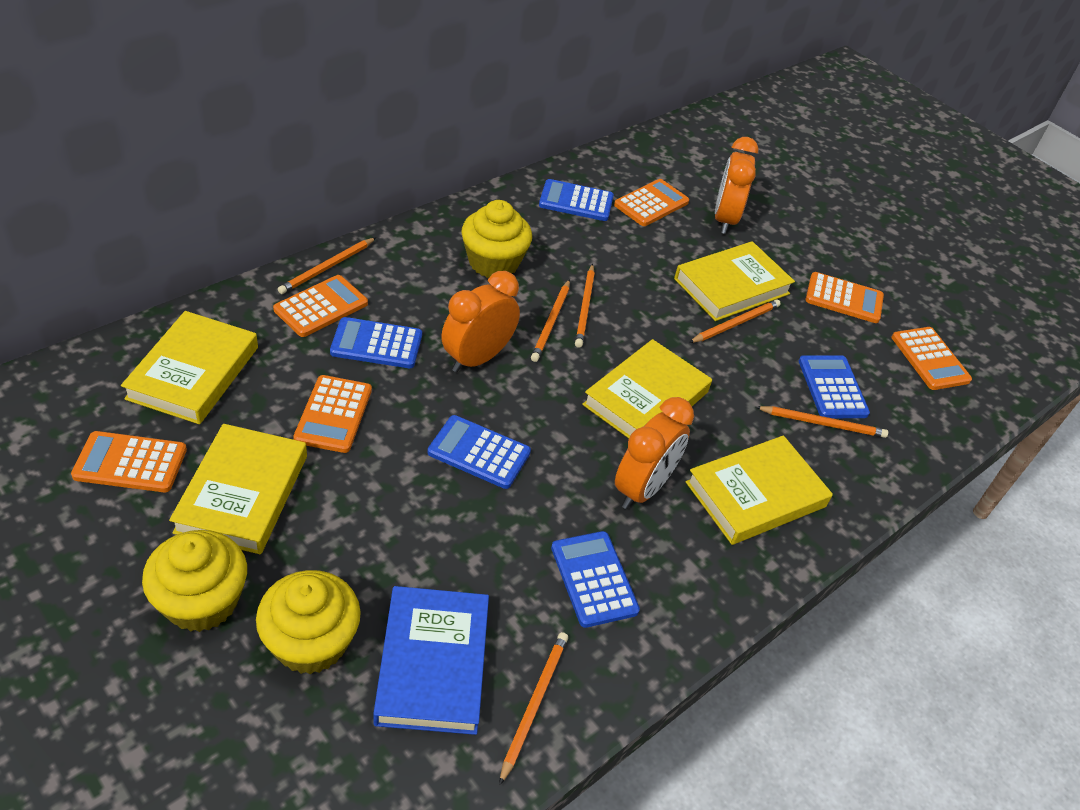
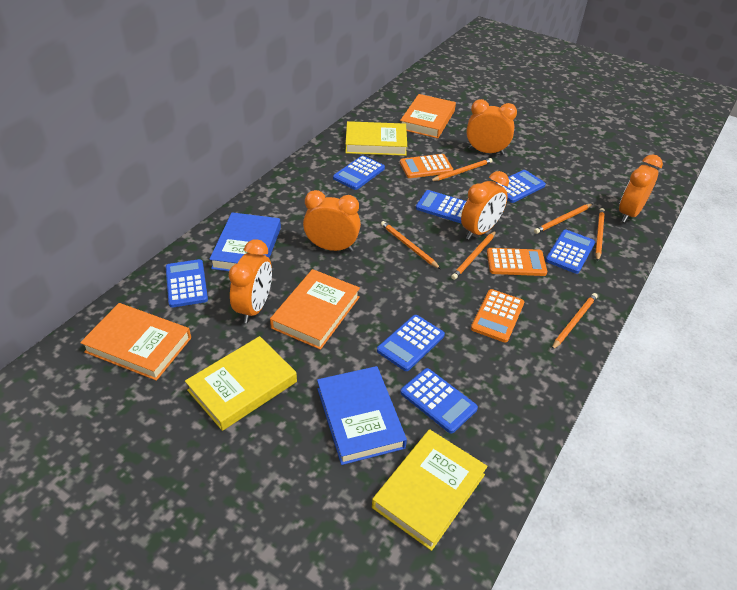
blue book: 1 -> 2
blue calculator: 5 -> 7
orange book: 0 -> 3
orange calculator: 6 -> 3
orange clock: 3 -> 5
yellow book: 5 -> 3
yellow cupcake: 3 -> 0

